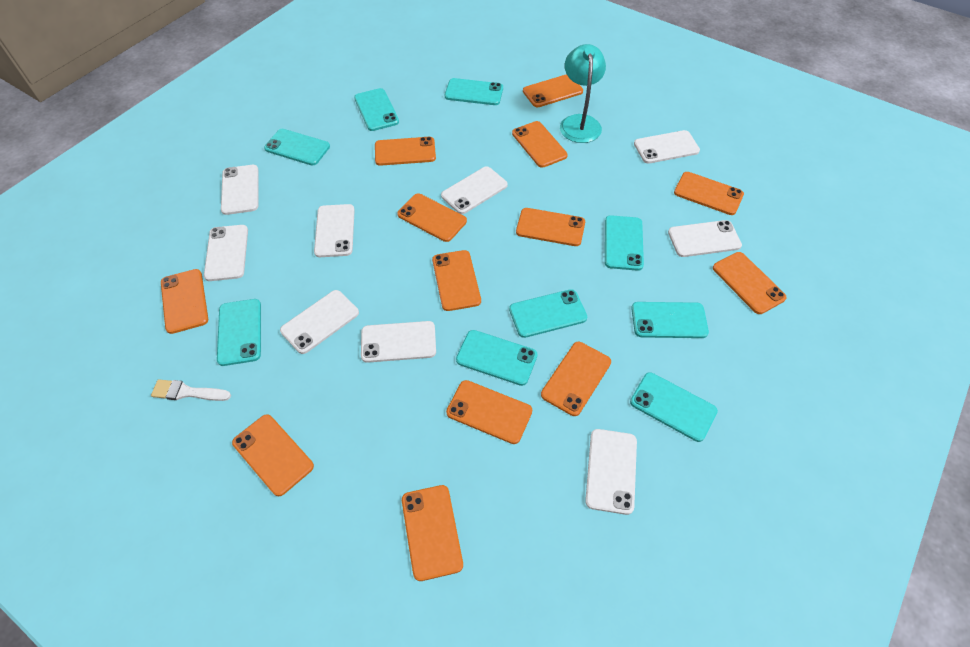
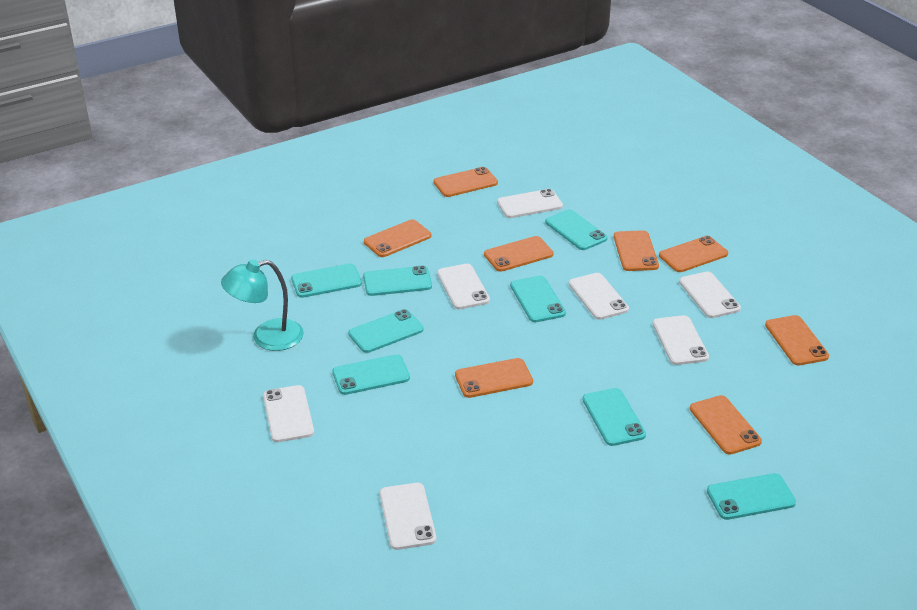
orange phone: 13 -> 8
turquoise phone: 9 -> 8
white brush: 1 -> 0
white phone: 9 -> 7

